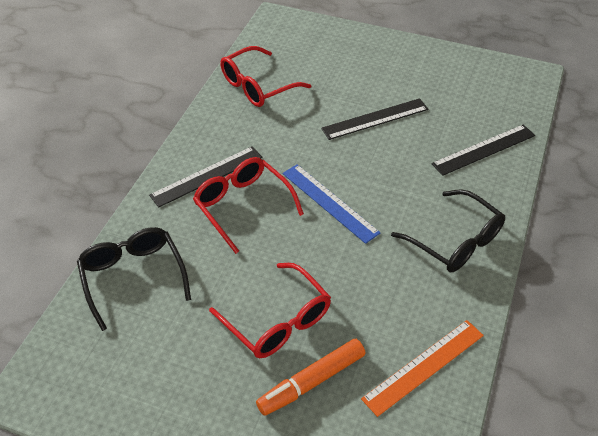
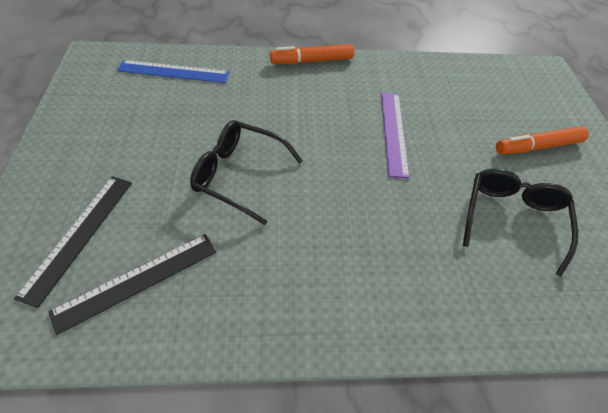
black ruler: 3 -> 2
orange marker: 1 -> 2
orange ruler: 1 -> 0
purple ruler: 0 -> 1
red glasses: 3 -> 0

